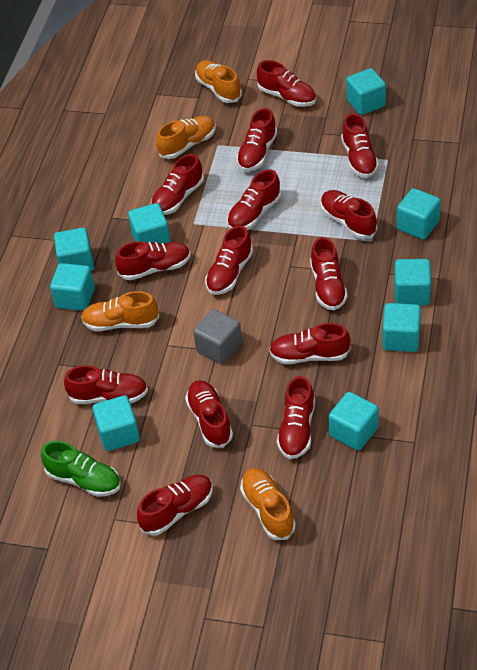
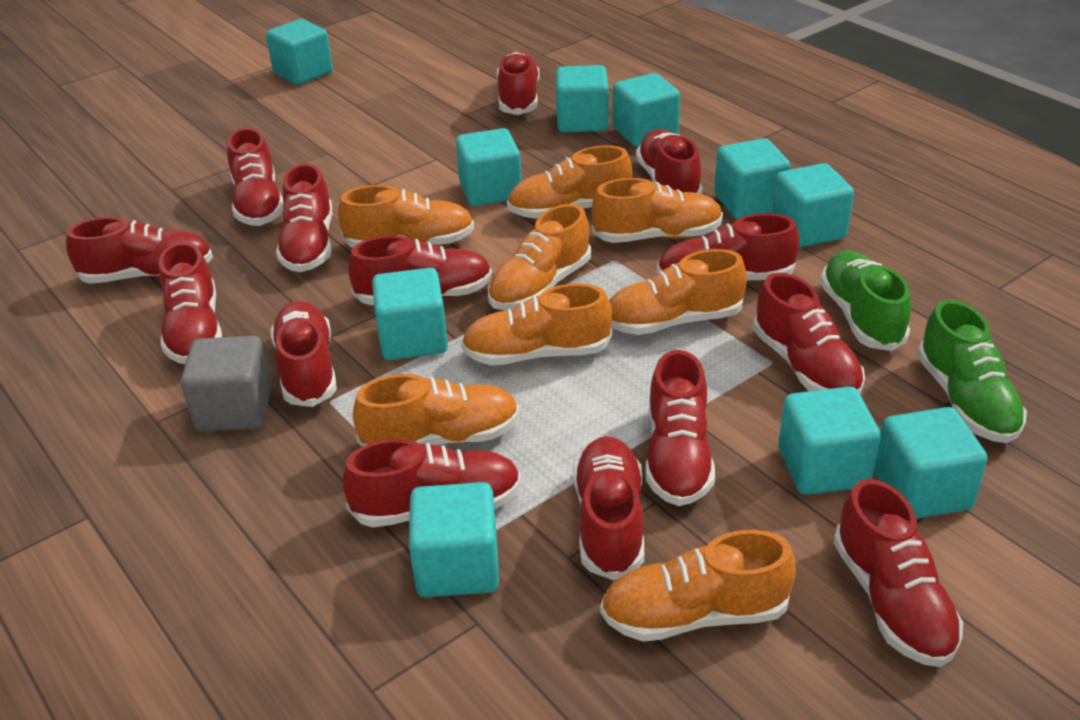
green shoe: 1 -> 2
orange shoe: 4 -> 8
turquoise cube: 9 -> 10

